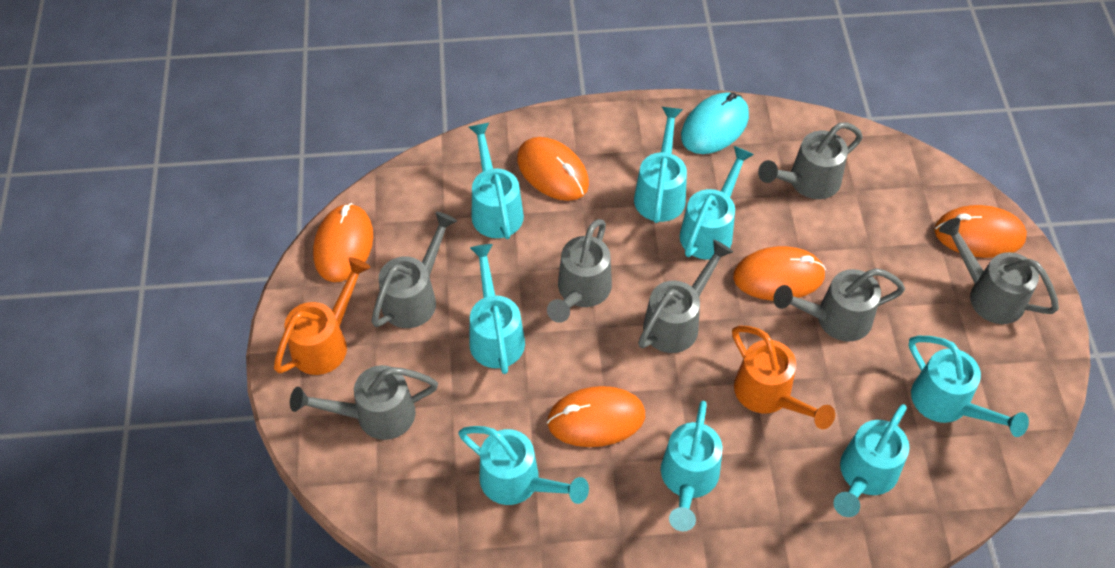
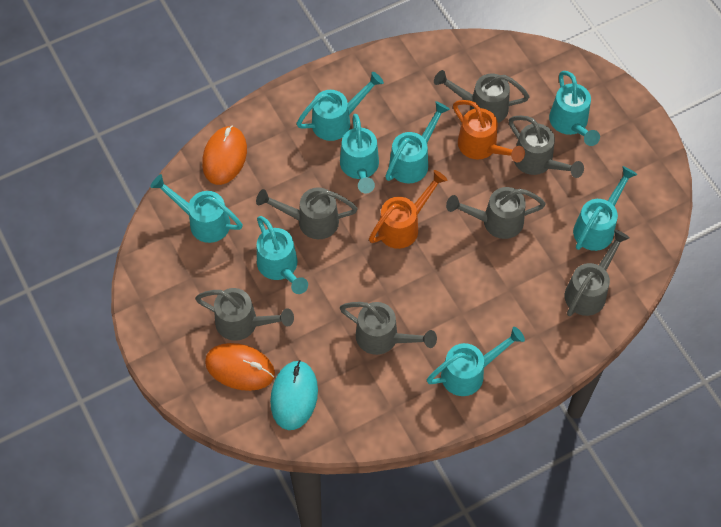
orange mouse: 5 -> 2

